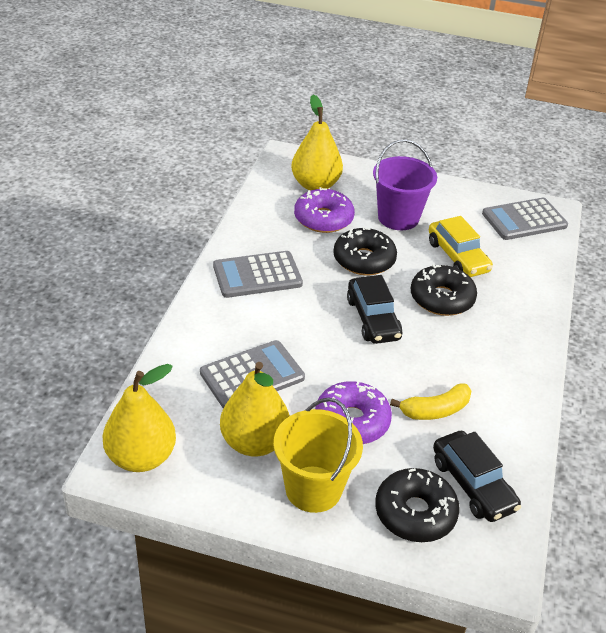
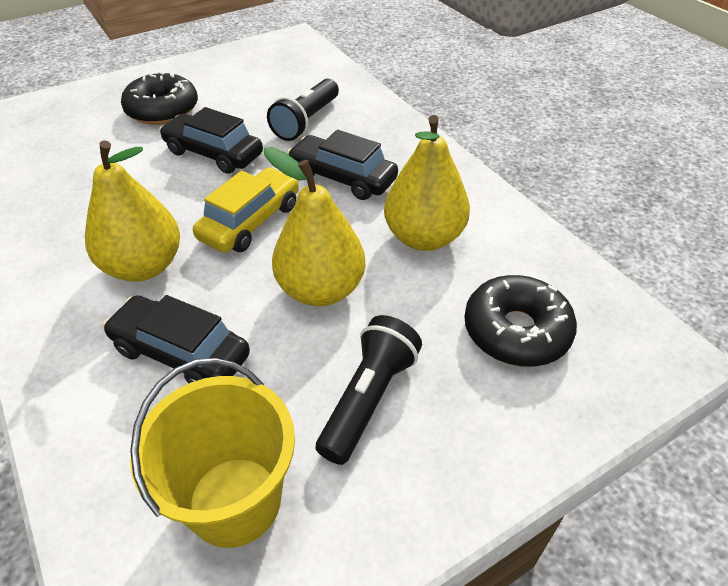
black car: 2 -> 3
black donut: 3 -> 2
black flashlight: 0 -> 2
grey calculator: 3 -> 0
purple bucket: 1 -> 0
purple donut: 2 -> 0
yellow banana: 1 -> 0

